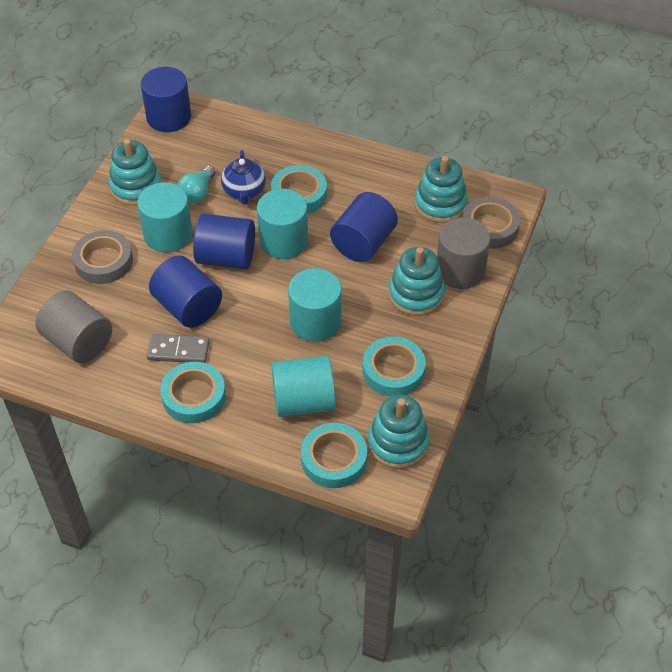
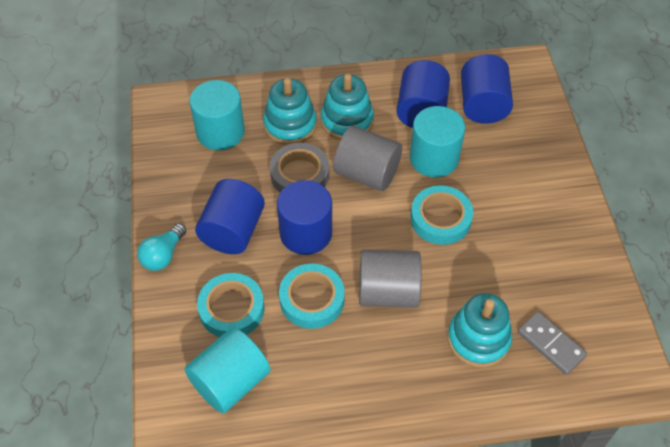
blue teapot: 1 -> 0
grey tape: 2 -> 1
turquoise cylinder: 4 -> 3
turquoise stacking toy: 4 -> 3
turquoise tape: 4 -> 3

